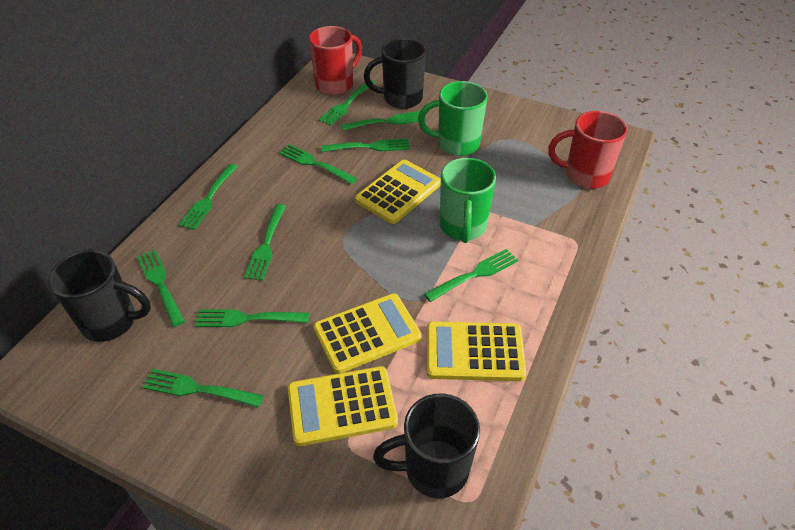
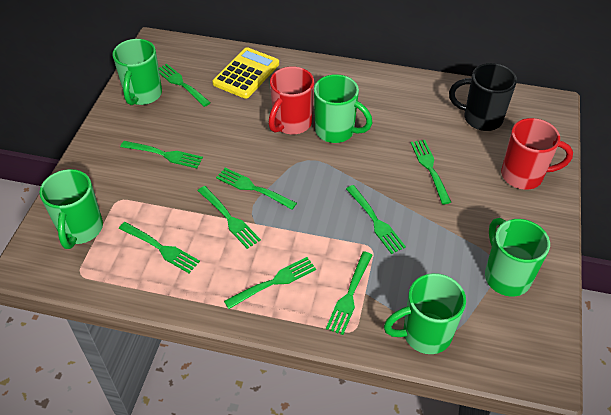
black mug: 3 -> 1
green fork: 10 -> 9
green mug: 2 -> 5
yellow calculator: 4 -> 1

